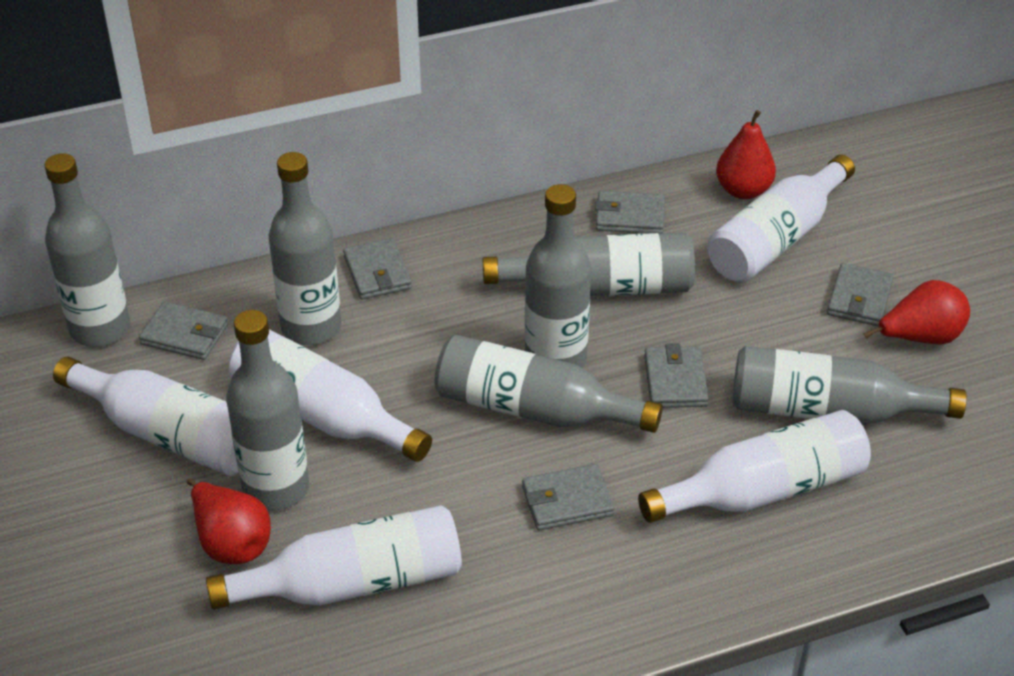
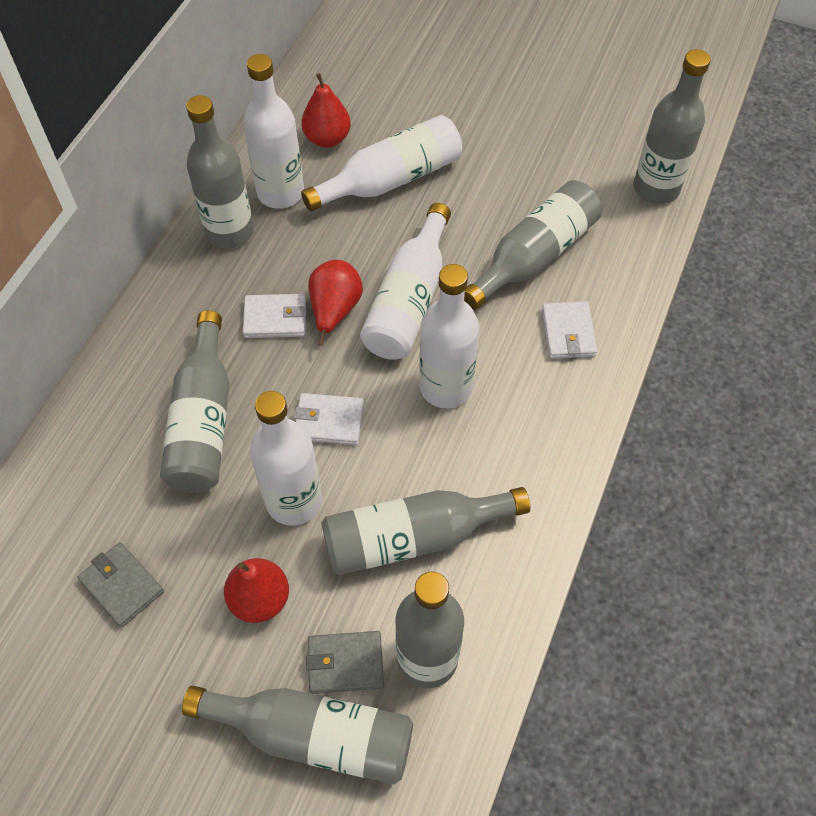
grey wallet: 6 -> 2
white wallet: 0 -> 3

